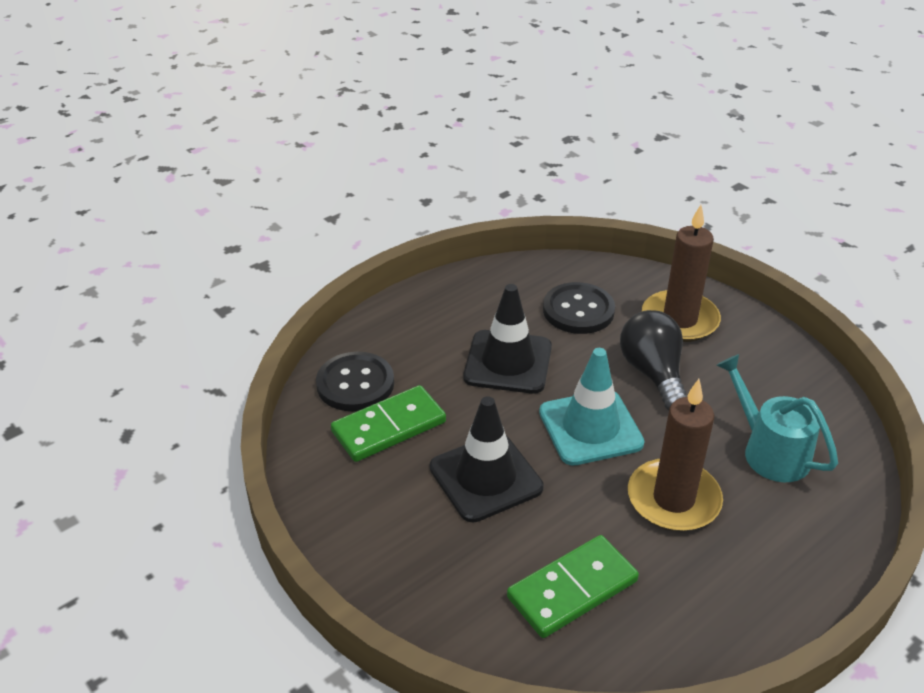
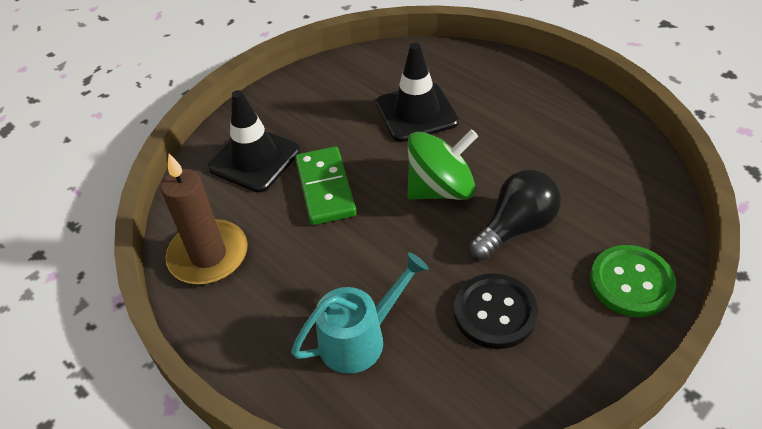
black button: 2 -> 1
brown candle: 2 -> 1
green button: 0 -> 1
green domino: 2 -> 1
green spinning top: 0 -> 1
turquoise traffic cone: 1 -> 0

